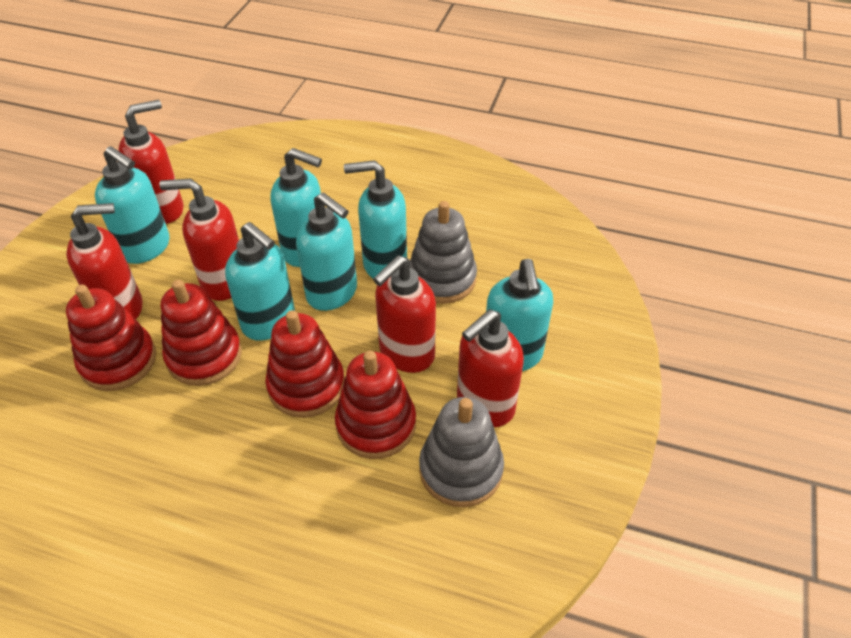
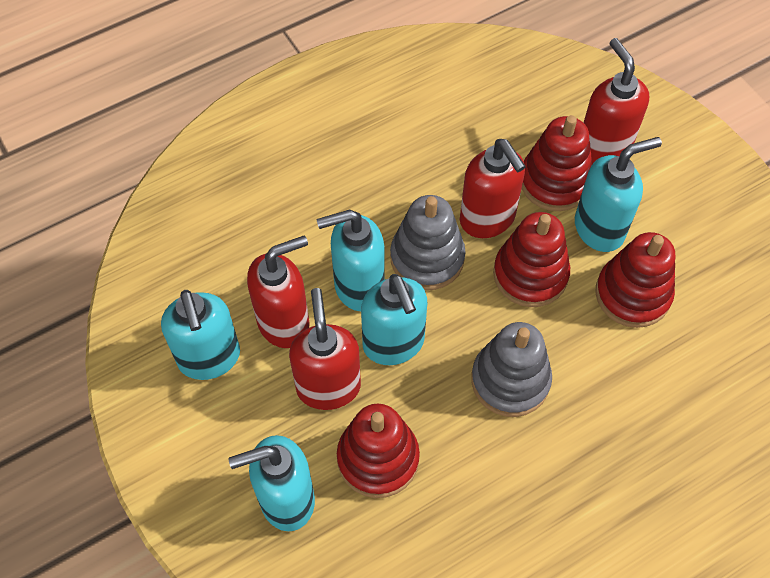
red soap dispenser: 5 -> 4
turquoise soap dispenser: 6 -> 5

